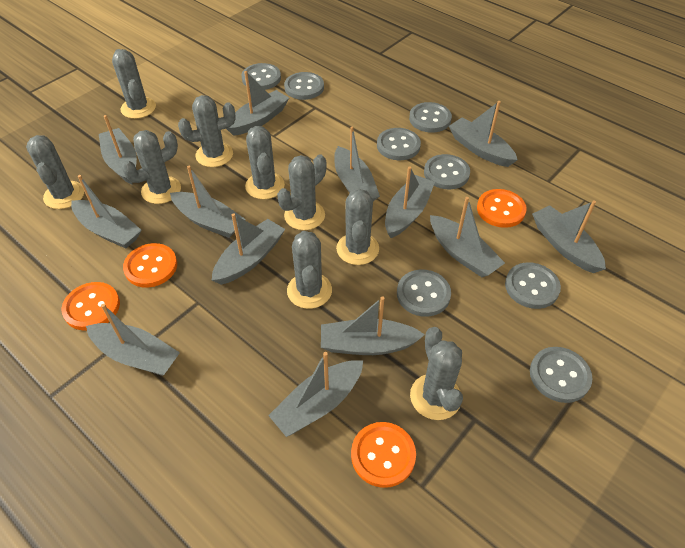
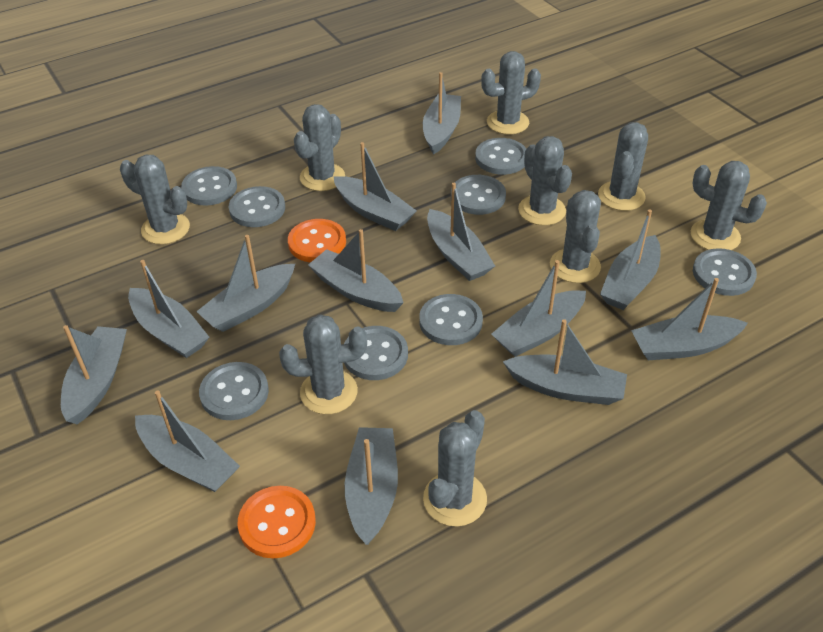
orange button: 4 -> 2

